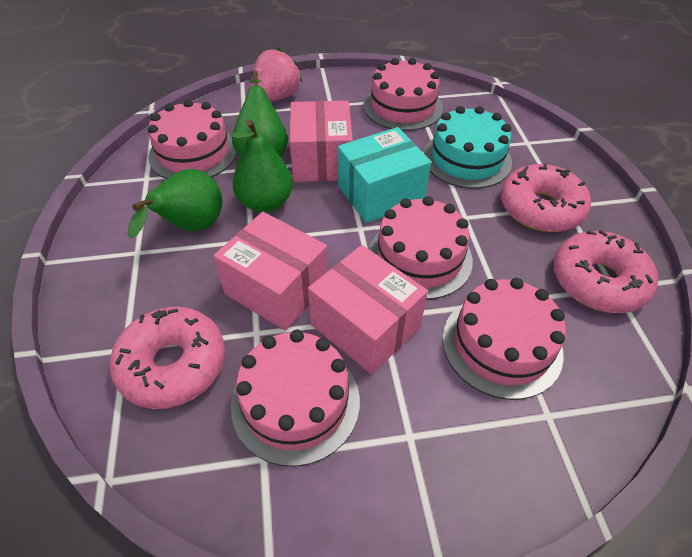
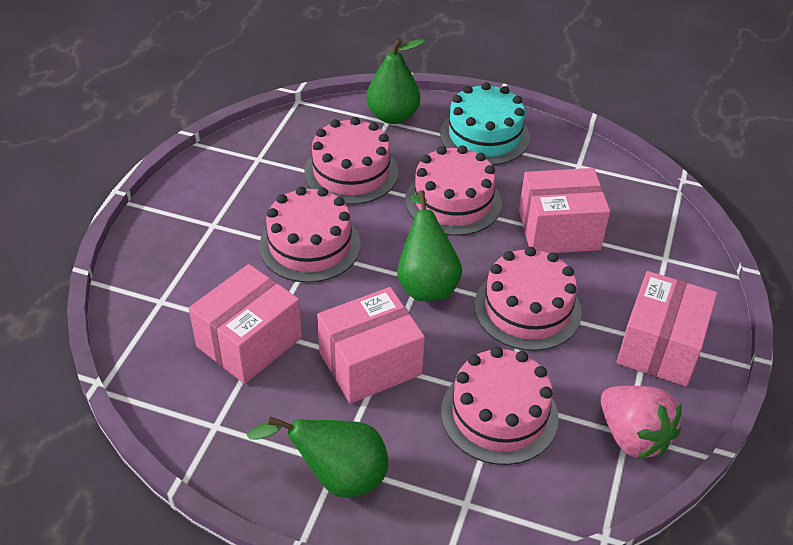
pink box: 3 -> 4
pink donut: 3 -> 0
turquoise box: 1 -> 0

